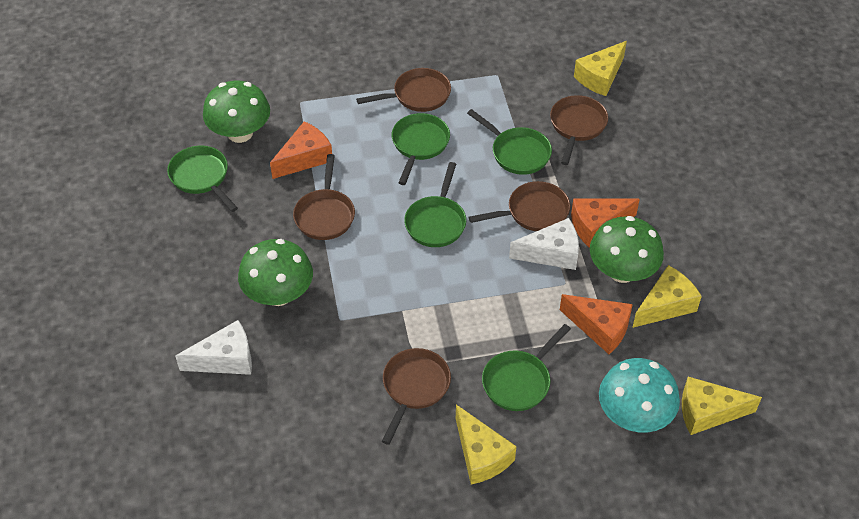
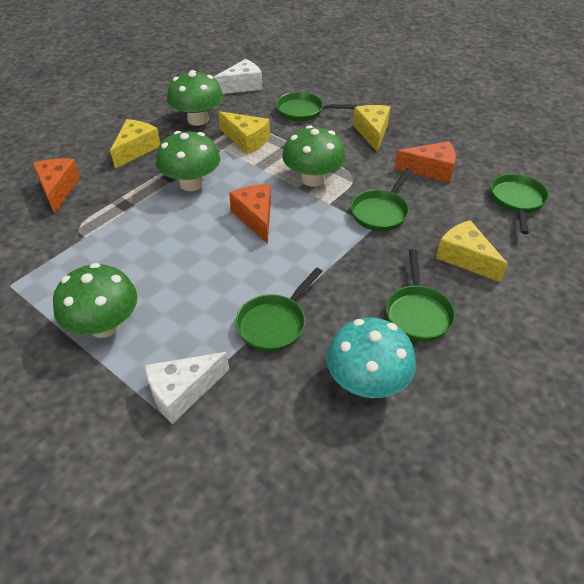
brown pan: 5 -> 0
green mushroom: 3 -> 4

